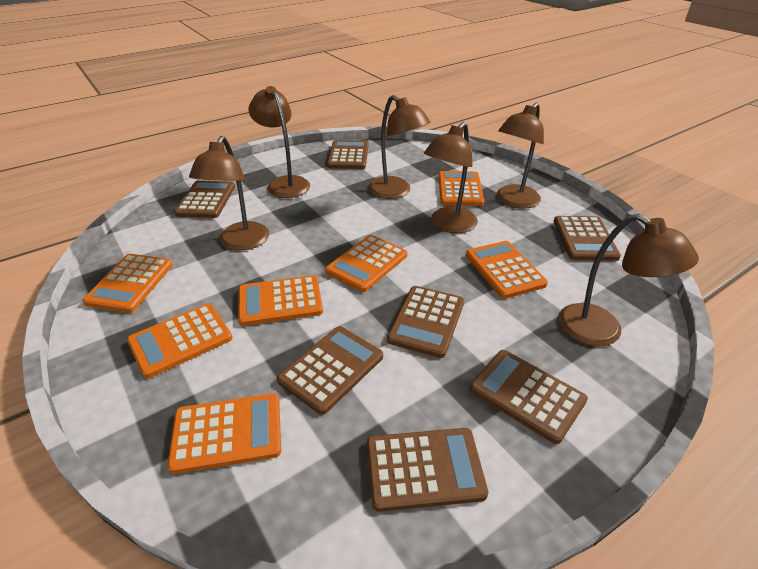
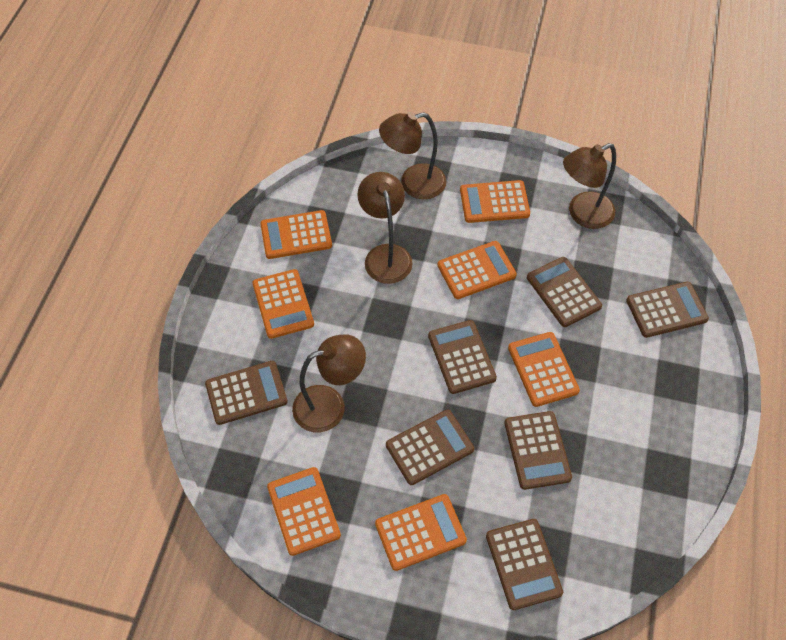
brown lamp: 6 -> 4

